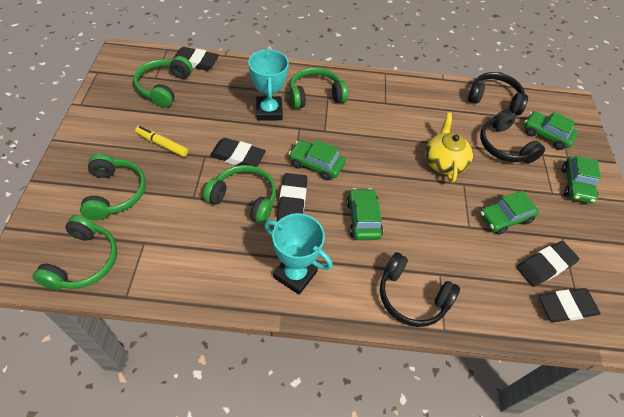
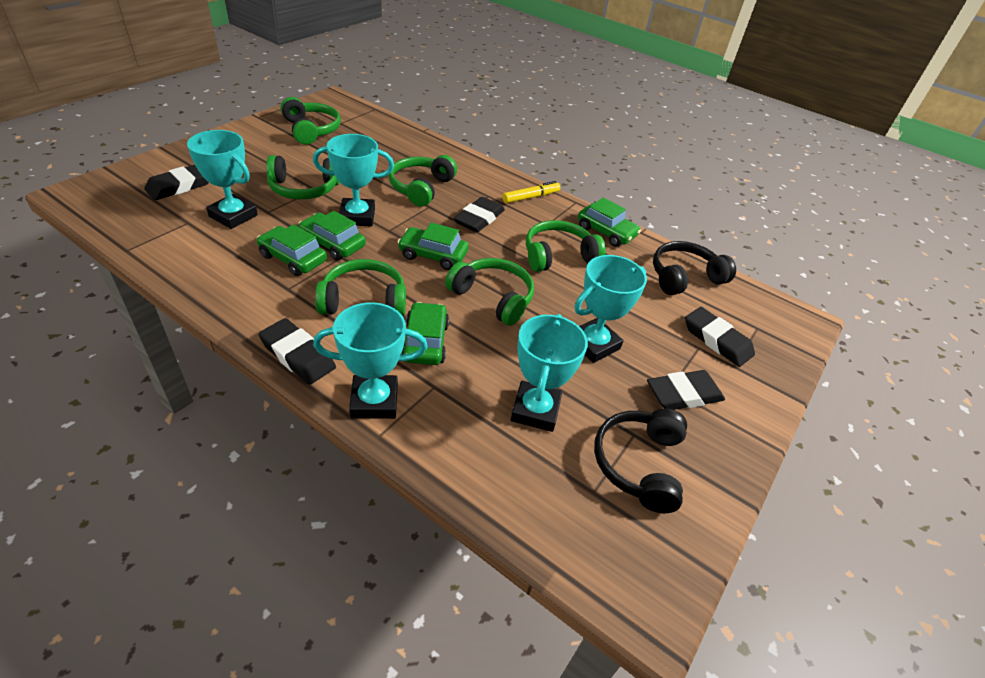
black headphones: 3 -> 2
green headphones: 5 -> 6
turquoise trophy: 2 -> 5
yellow teapot: 1 -> 0

